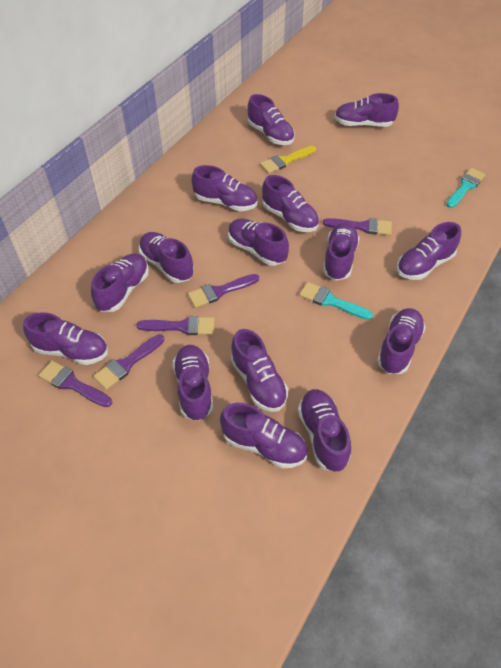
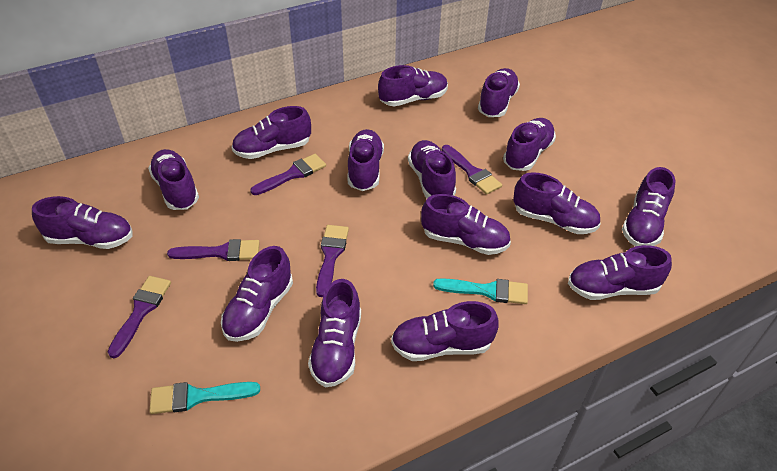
yellow brush: 1 -> 0

